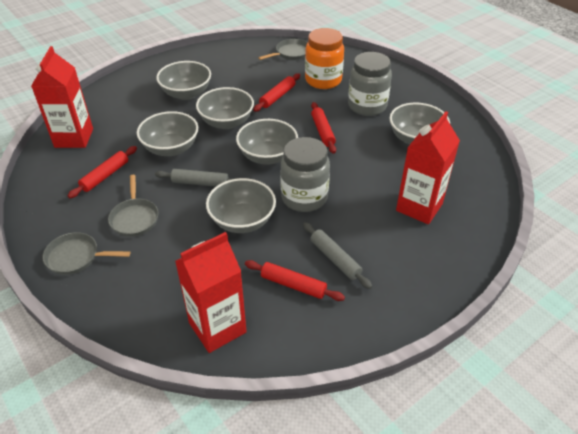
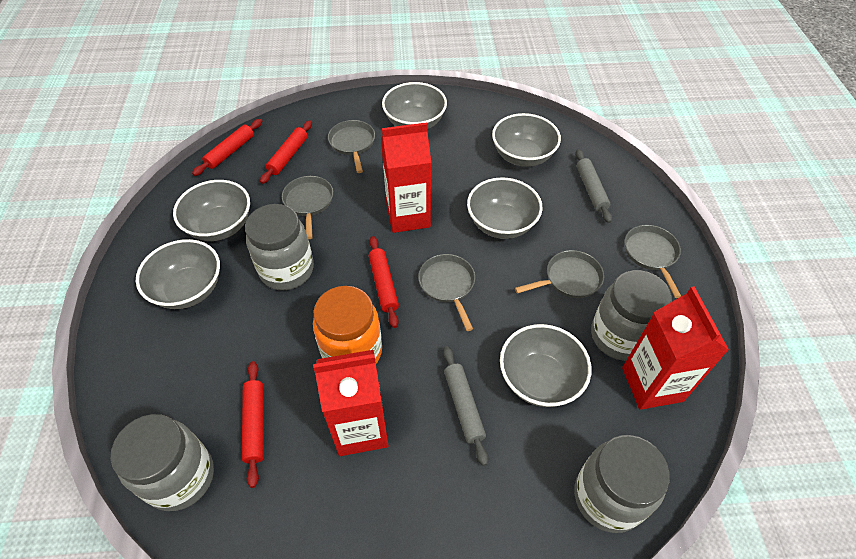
grey jar: 2 -> 4
grey pan: 3 -> 5

